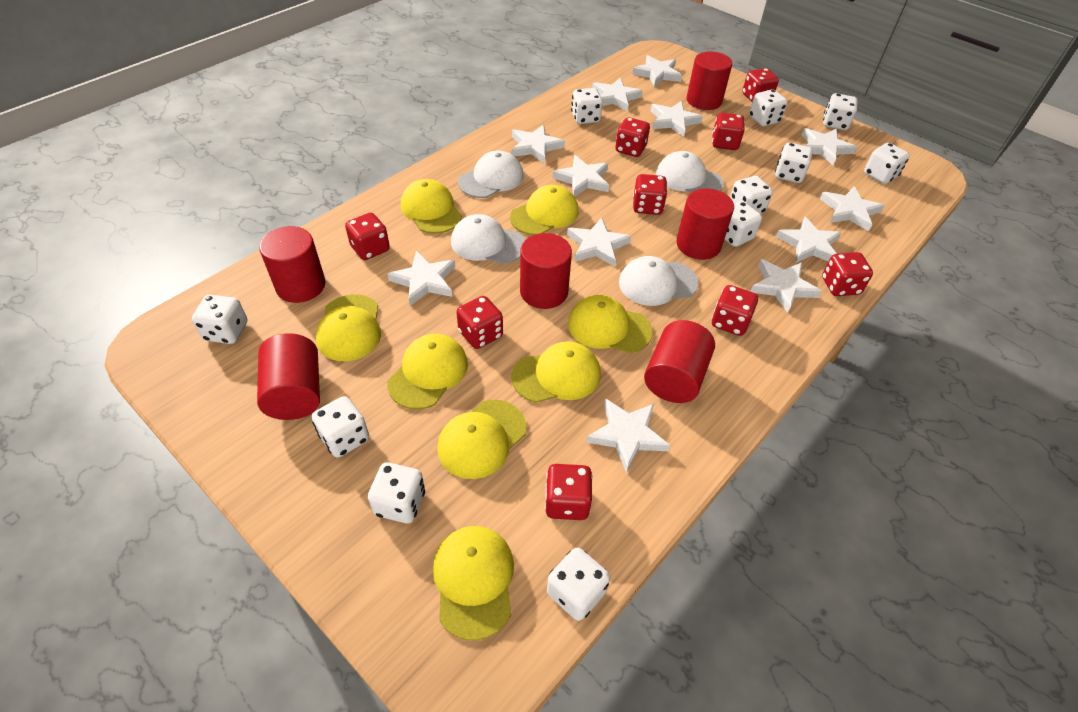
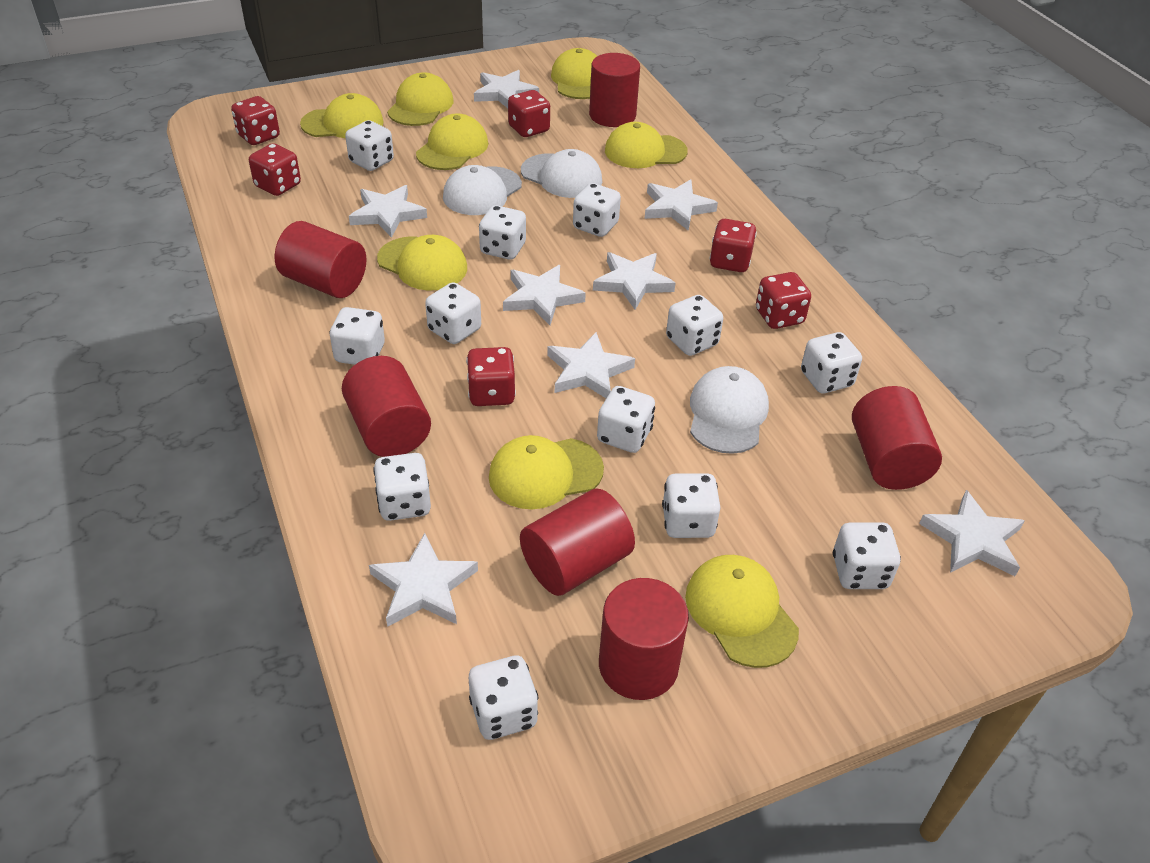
red dice: 9 -> 6
white cap: 4 -> 3
white dice: 11 -> 12
white star: 12 -> 8

